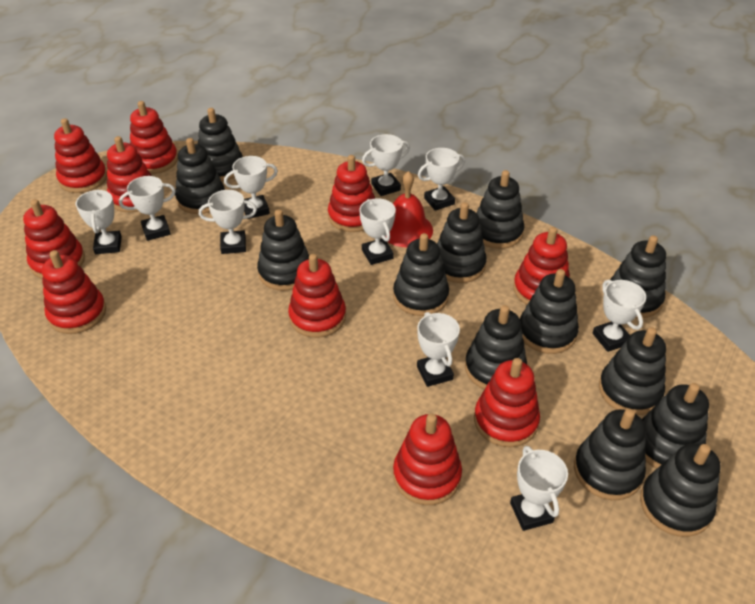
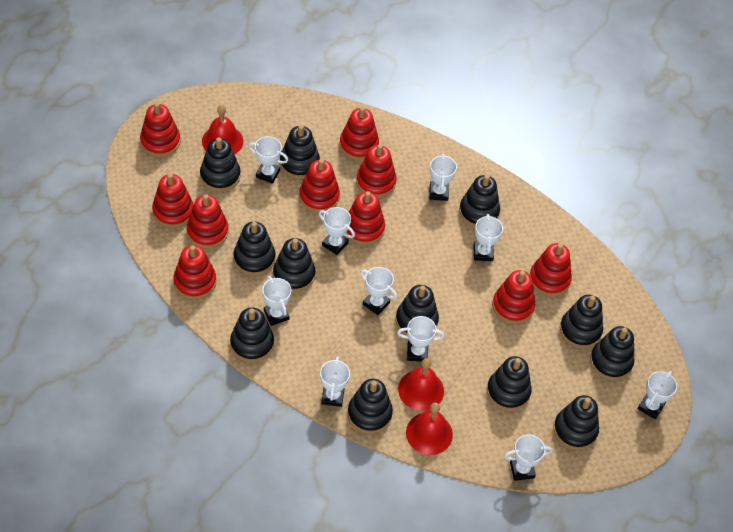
black stacking toy: 13 -> 12
red bell: 1 -> 3

